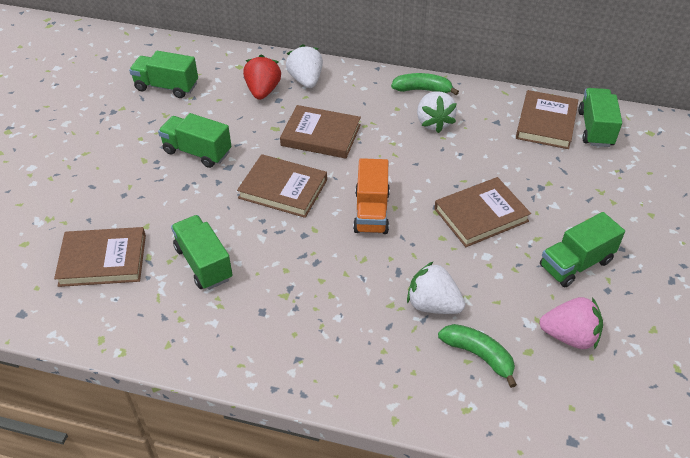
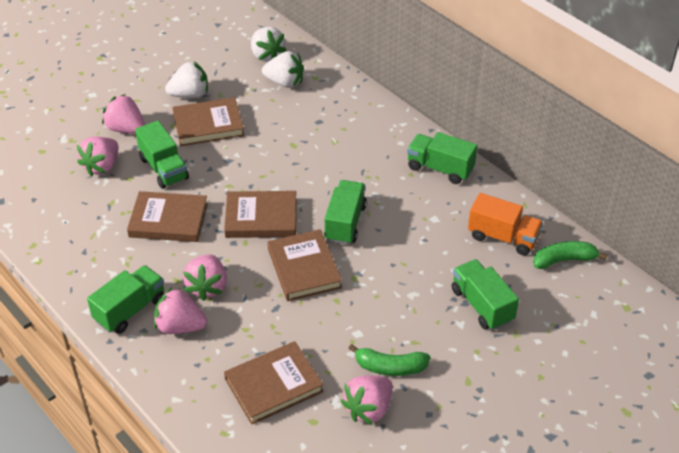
pink strawberry: 1 -> 5
red strawberry: 1 -> 0

